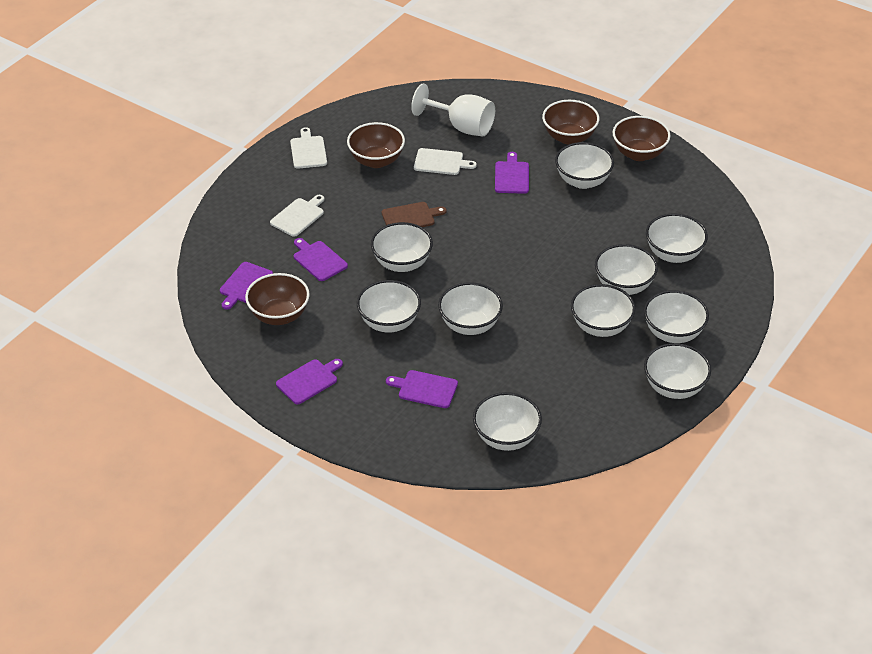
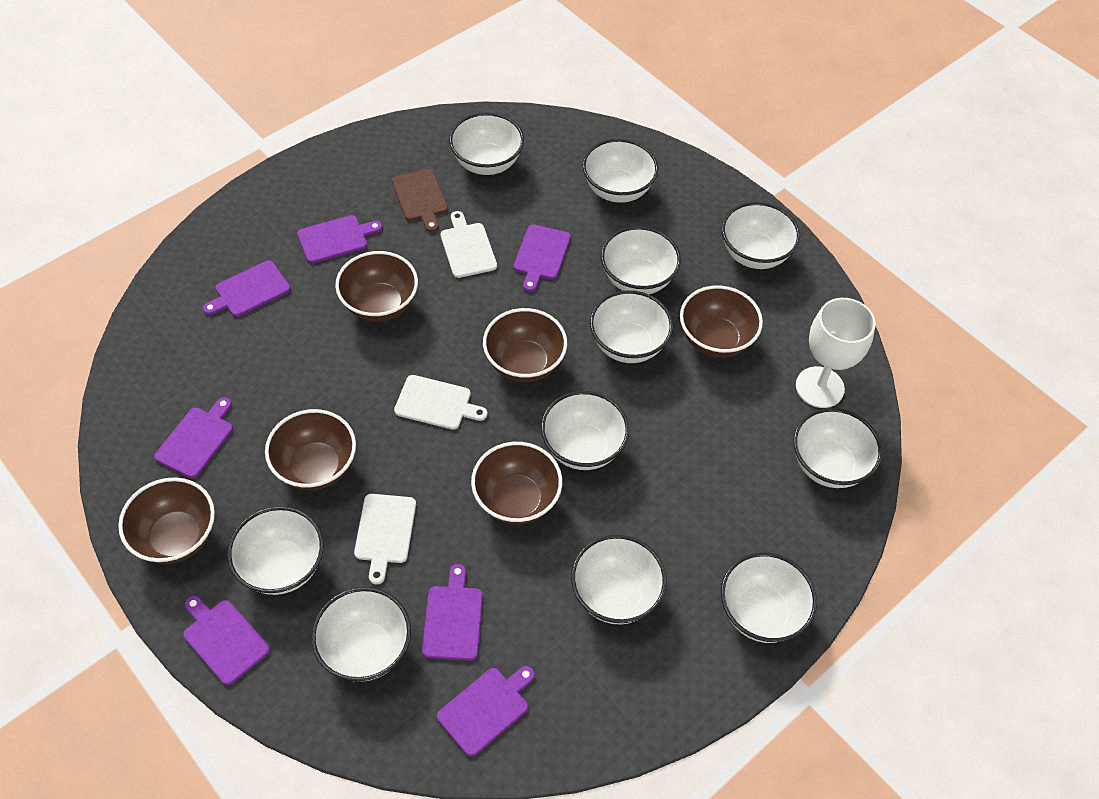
brown bowl: 4 -> 6
purple cutting board: 5 -> 7
white bowl: 10 -> 11

